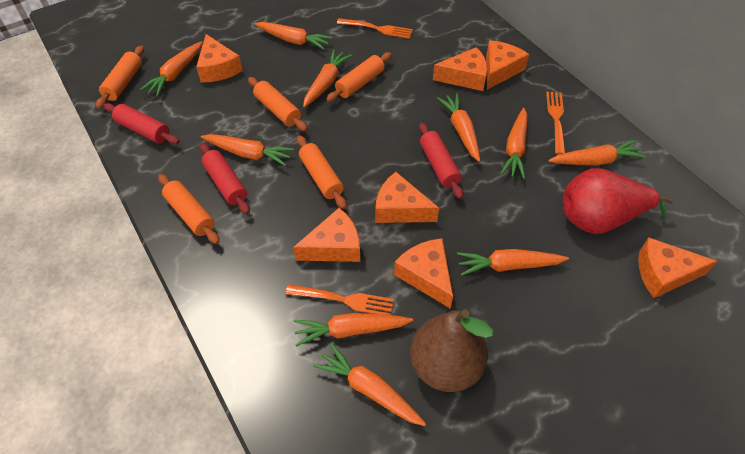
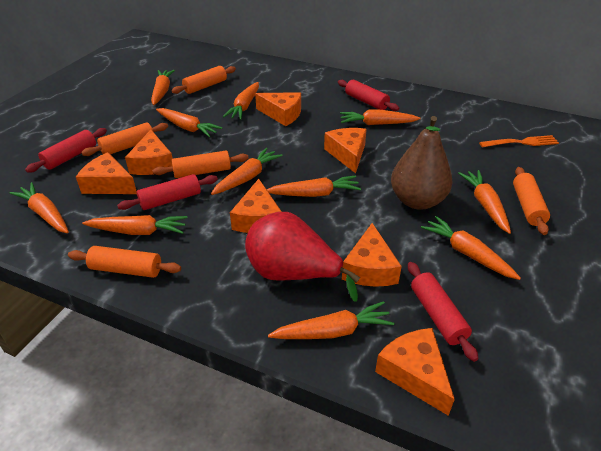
orange carrot: 10 -> 11
orange fork: 3 -> 1
red rolling pin: 3 -> 4

